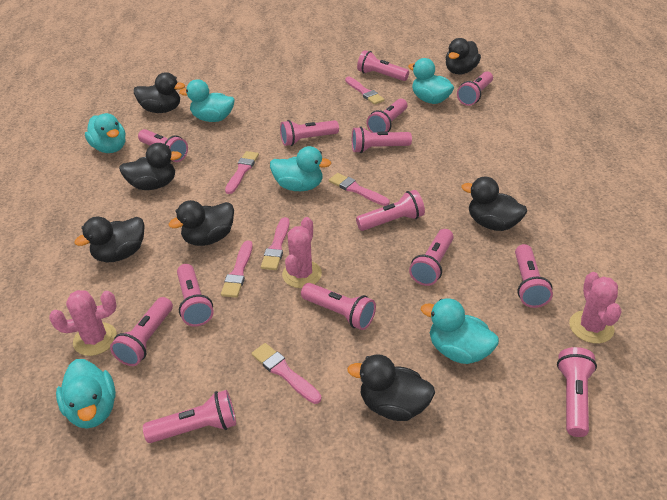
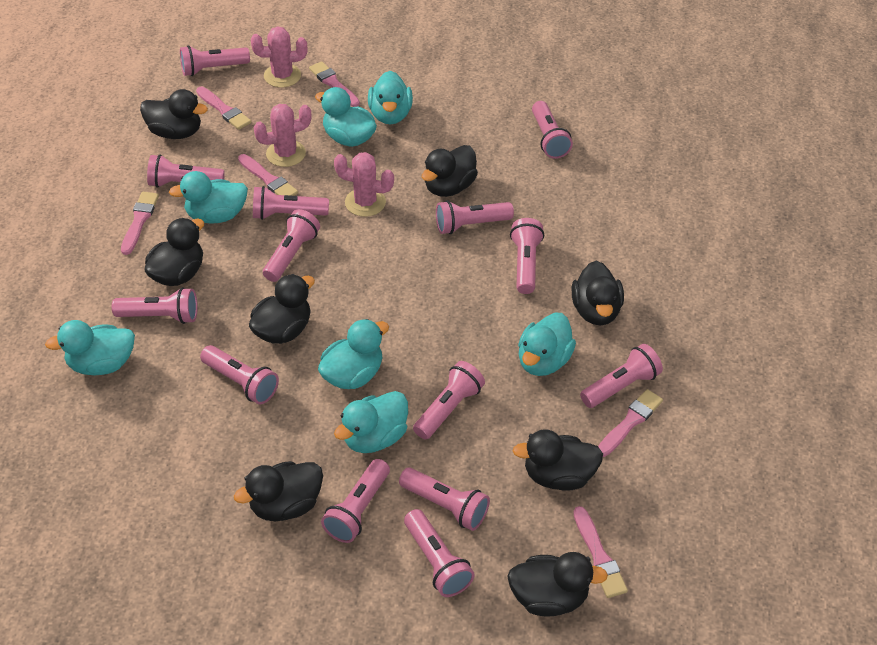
black duck: 7 -> 8
turquoise duck: 6 -> 7

